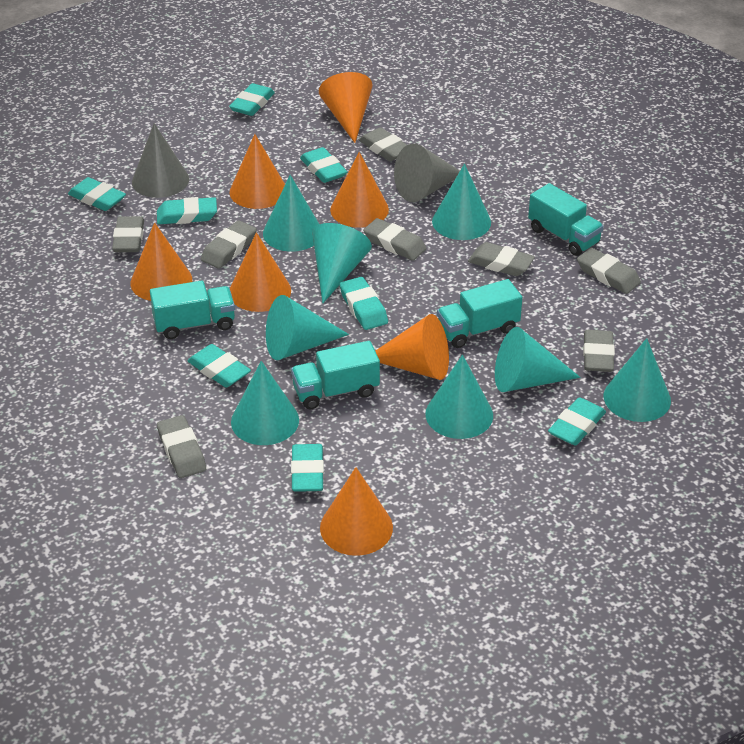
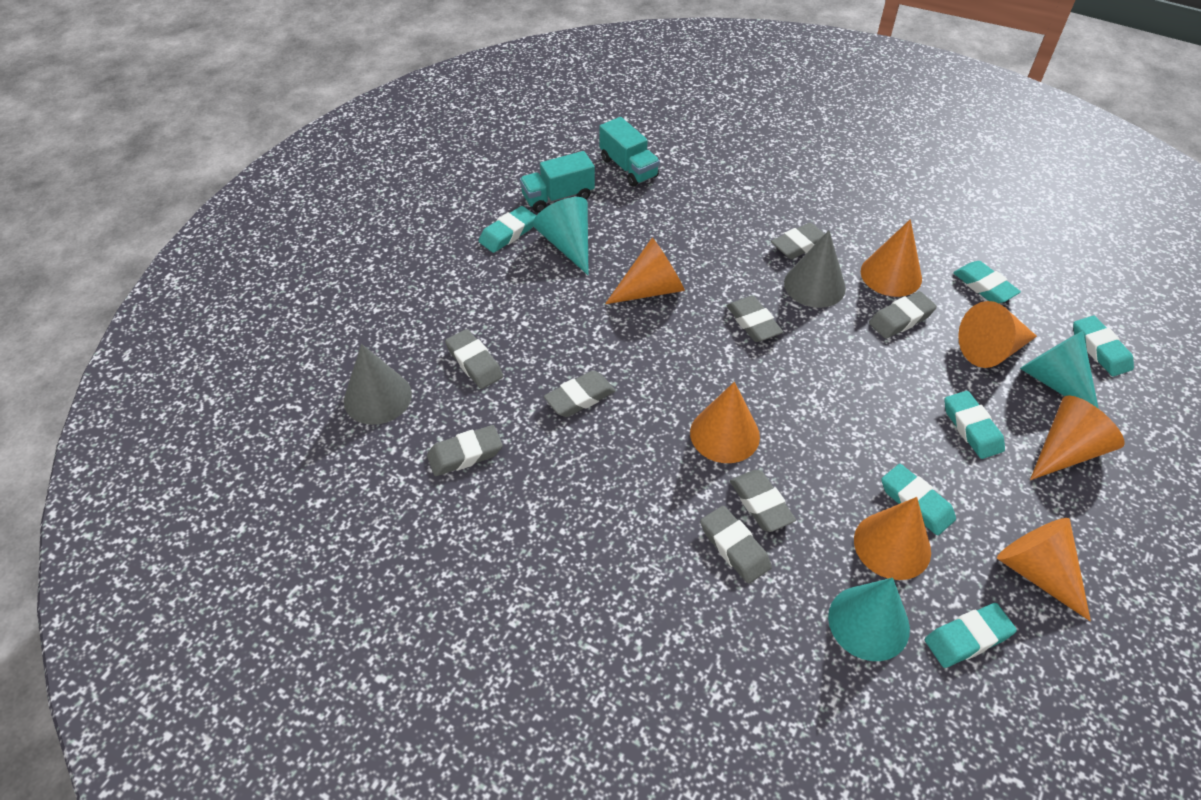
turquoise cone: 8 -> 3
turquoise eraser: 8 -> 6
turquoise truck: 4 -> 2

